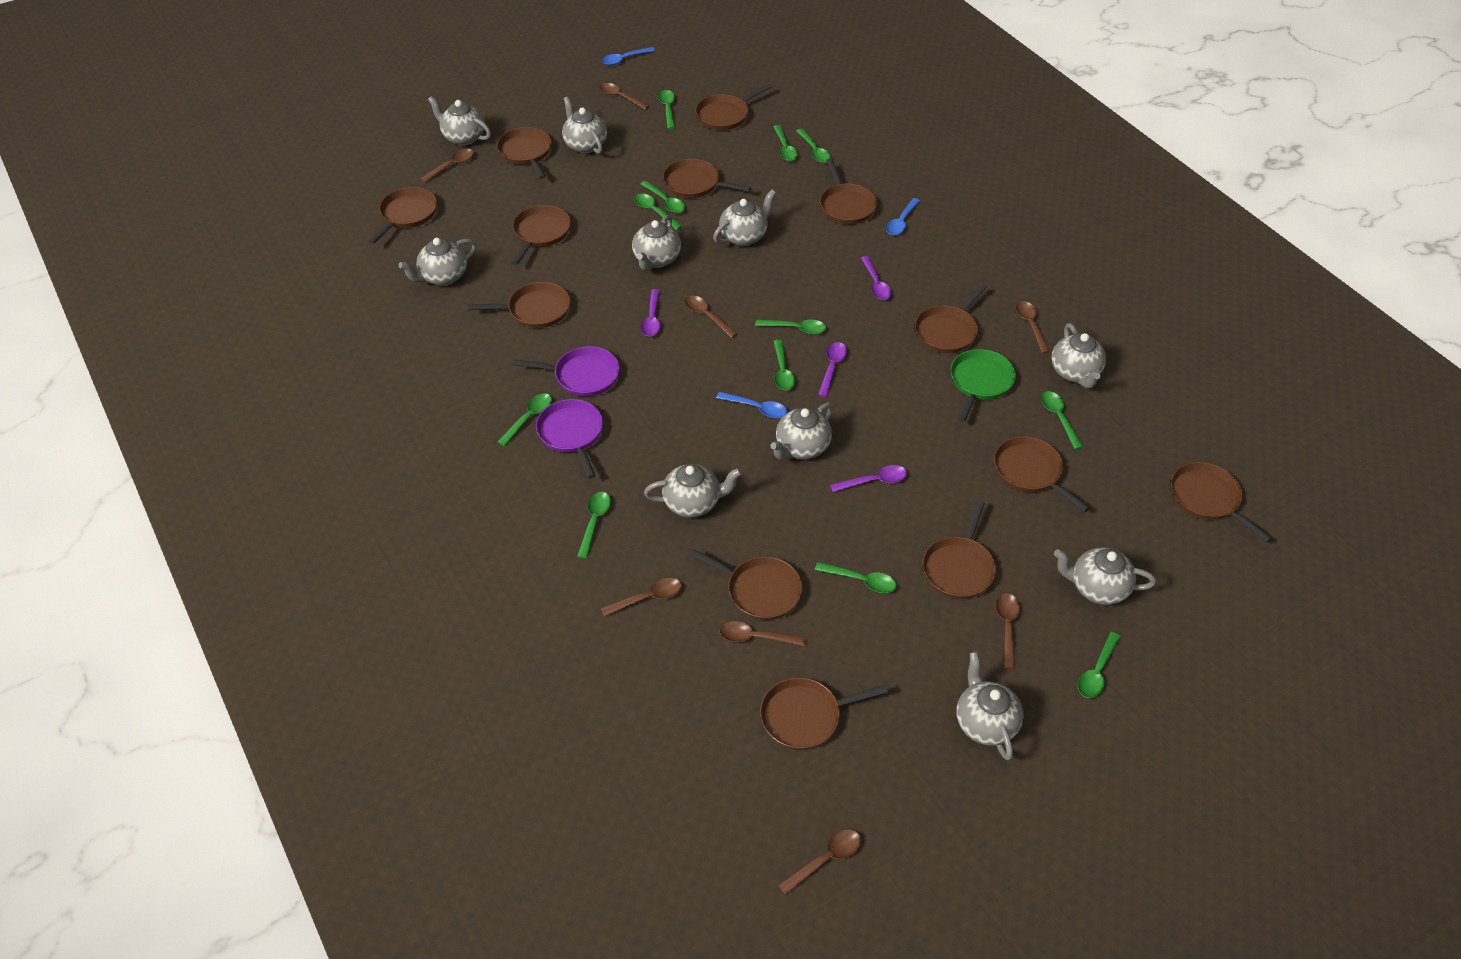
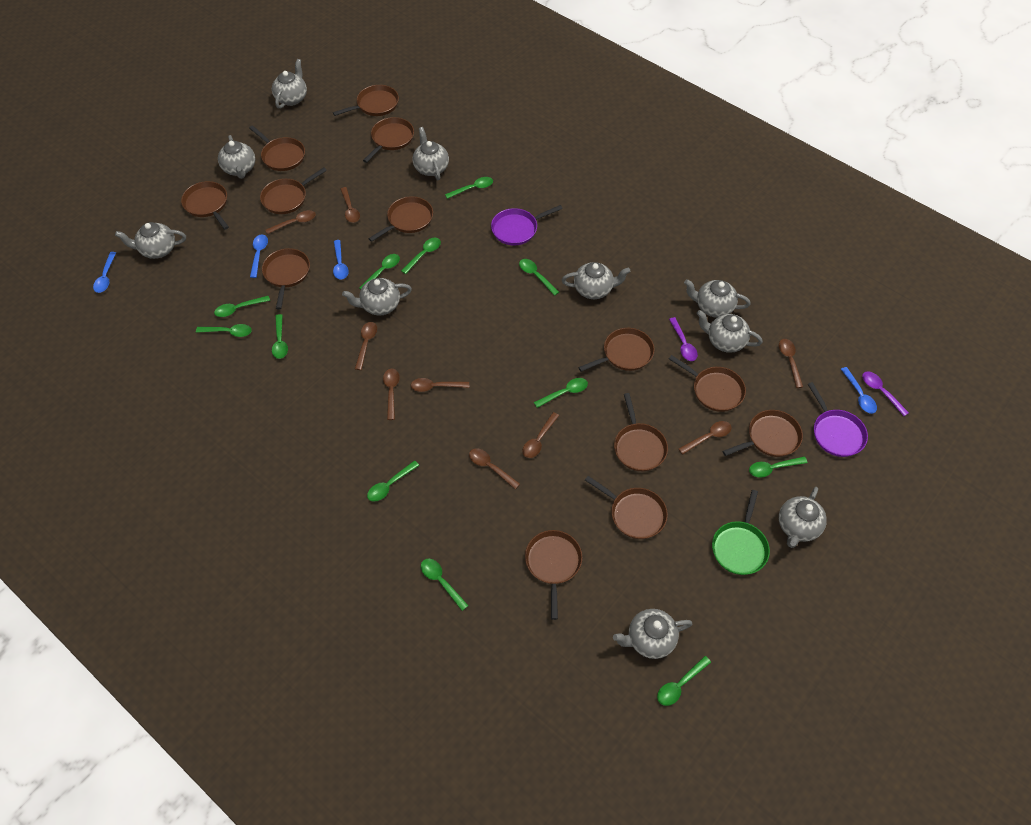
blue spoon: 3 -> 4
brown spoon: 8 -> 9
purple spoon: 4 -> 2

